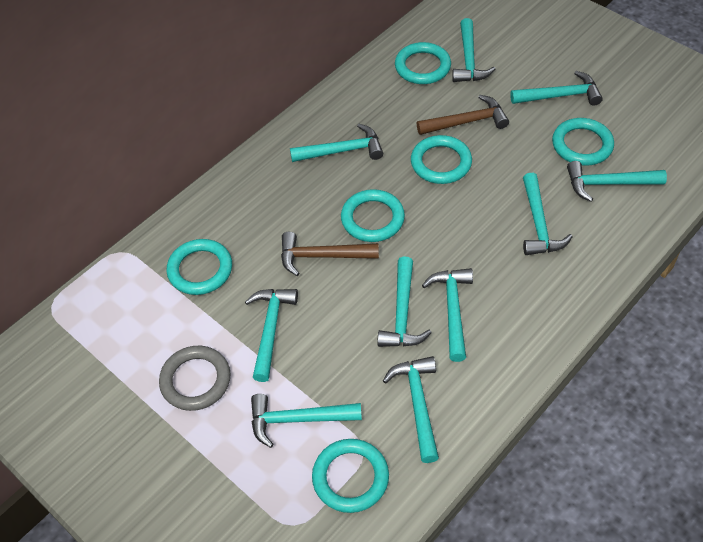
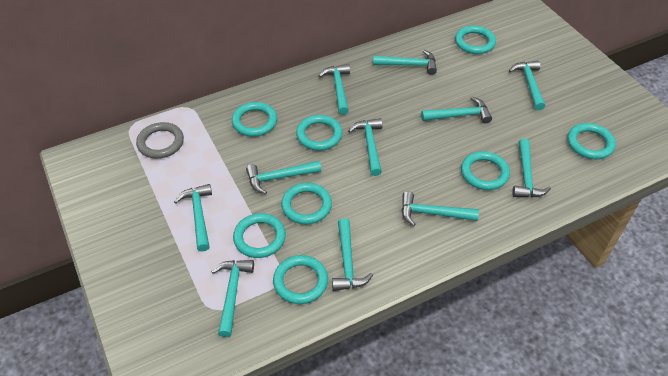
brown hammer: 2 -> 0
turquoise hammer: 10 -> 11
turquoise ring: 6 -> 8

